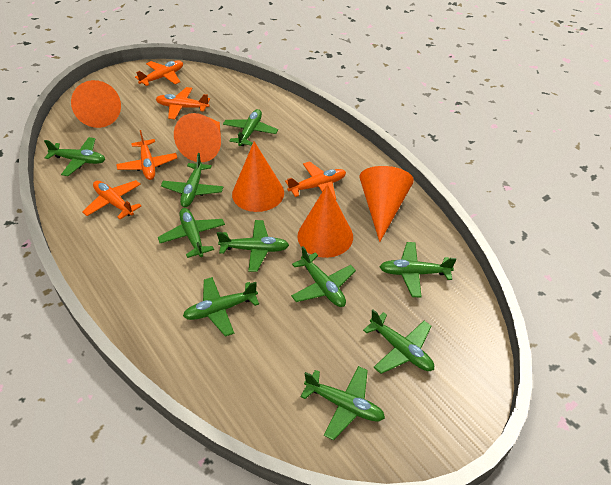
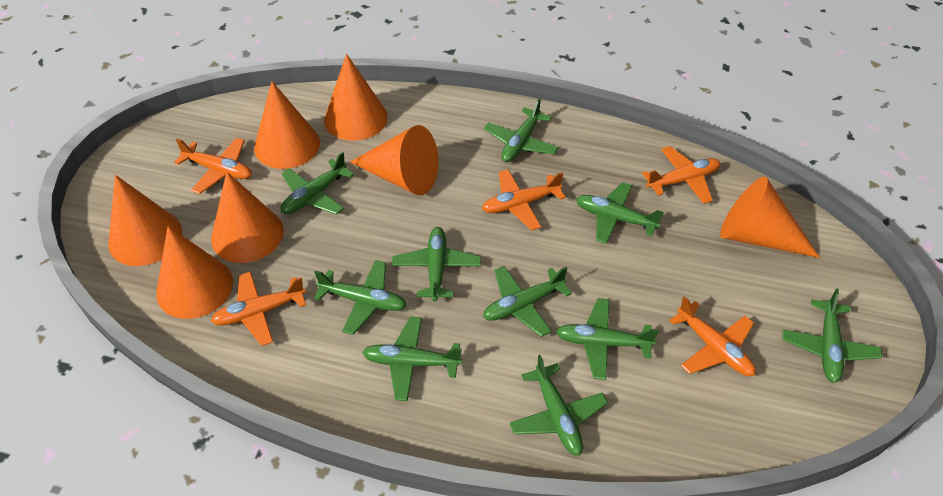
orange cone: 5 -> 7

